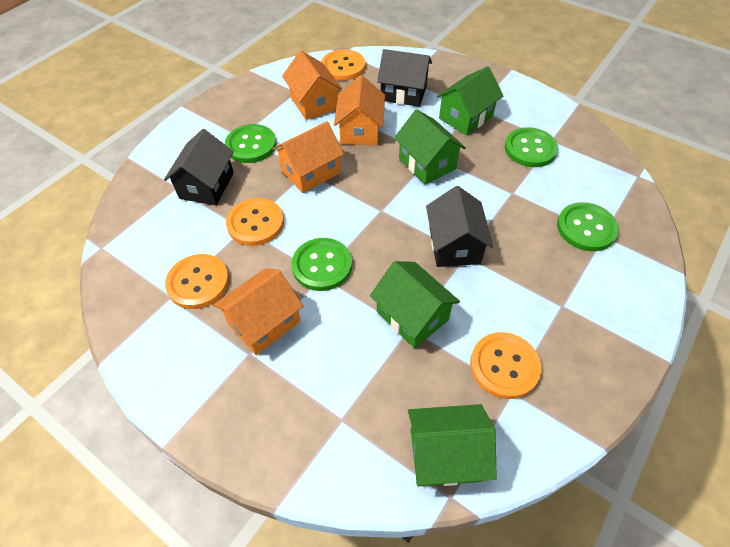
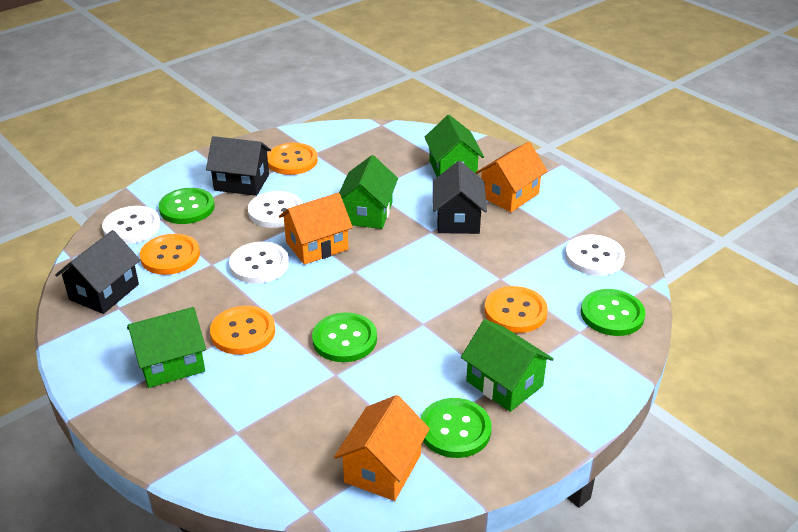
orange house: 4 -> 3
white button: 0 -> 4

